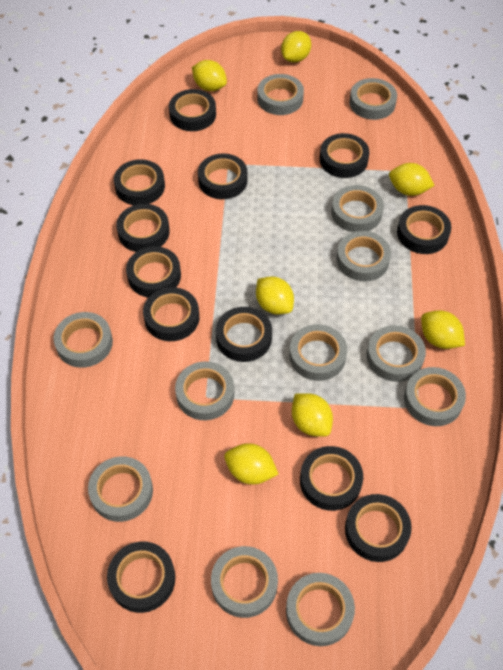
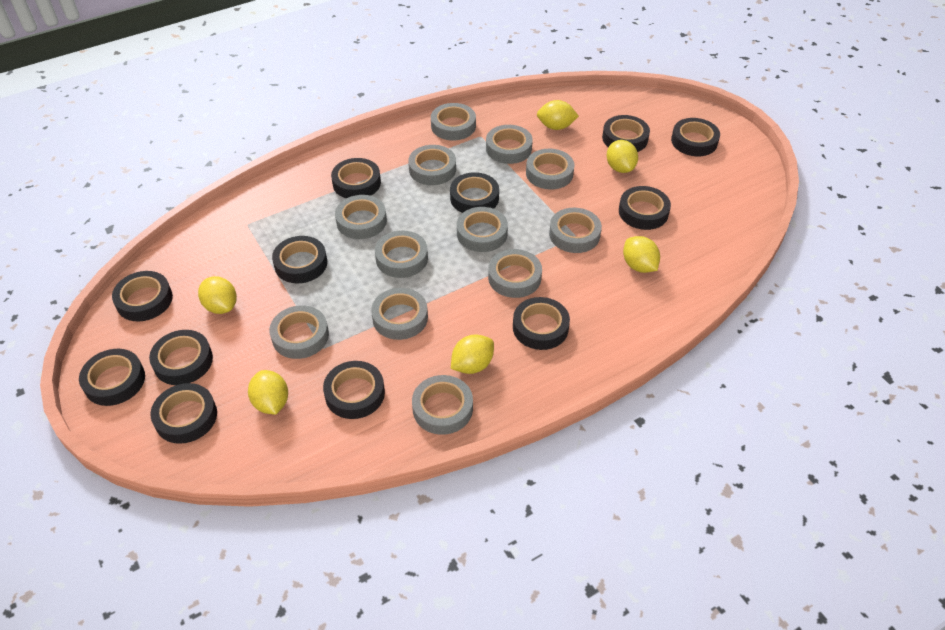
yellow lemon: 7 -> 6

